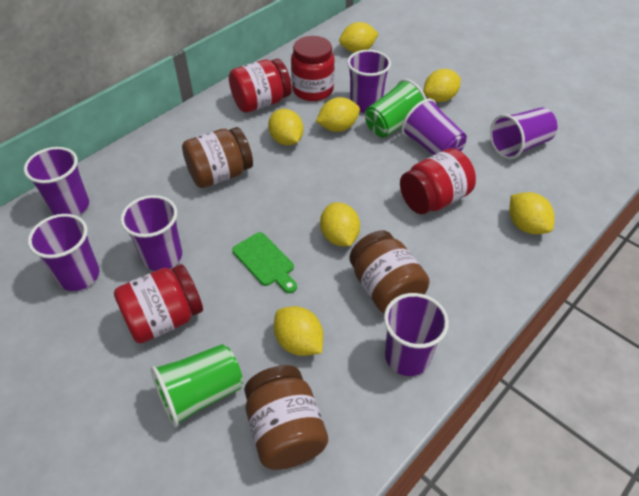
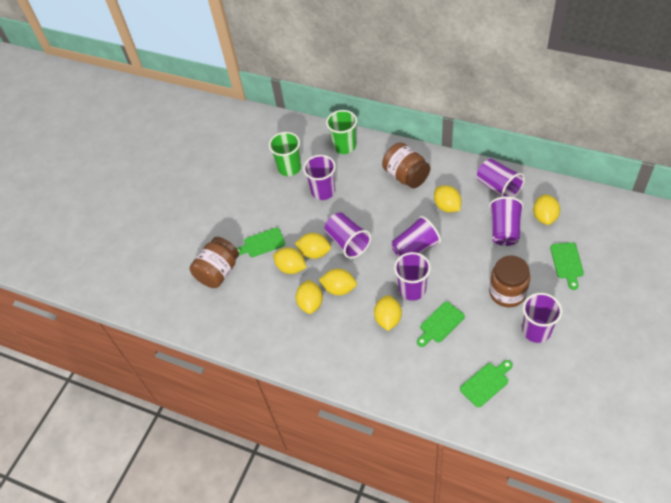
green cutting board: 1 -> 4
red jar: 4 -> 0

